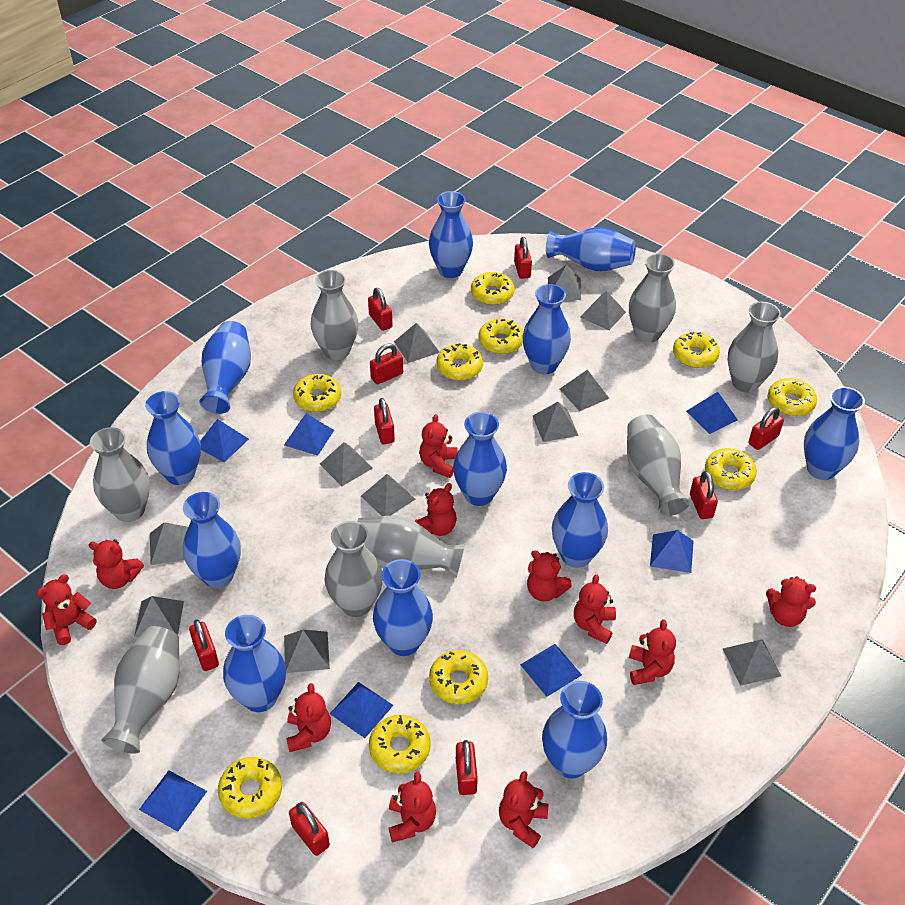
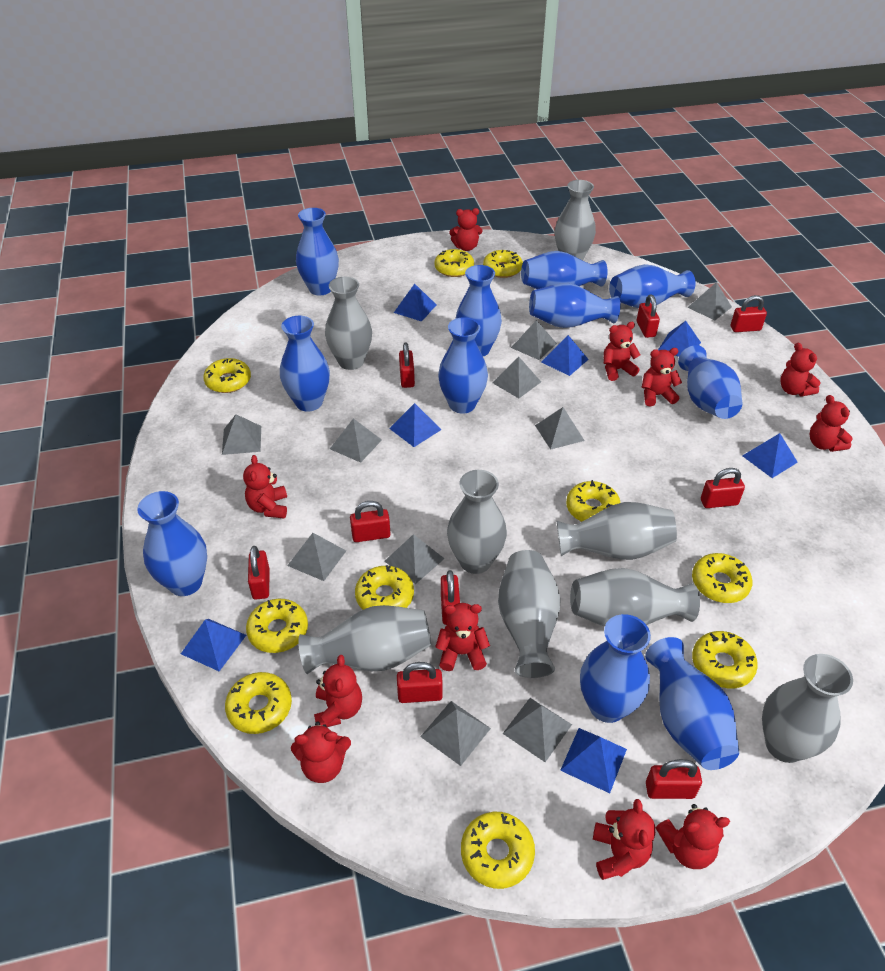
blue vase: 12 -> 11
grey pyramid: 11 -> 10

